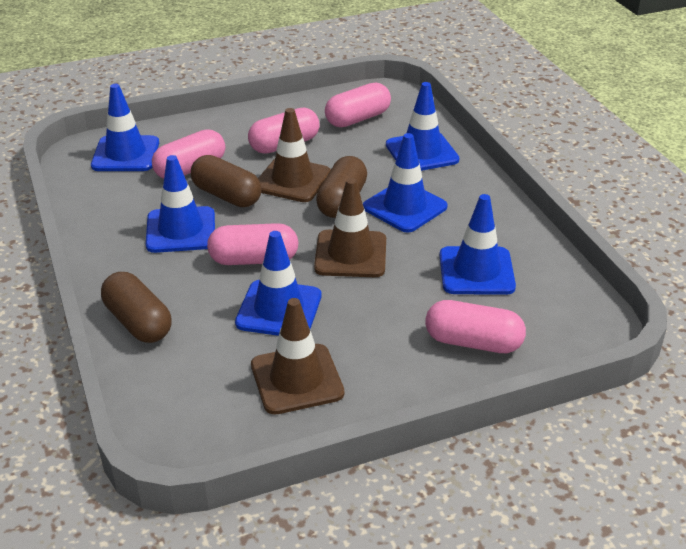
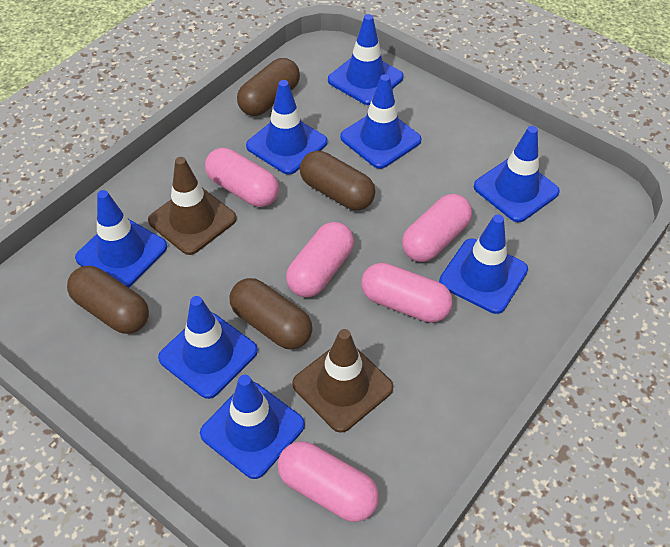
blue traffic cone: 6 -> 8
brown capsule: 3 -> 4
brown traffic cone: 3 -> 2

